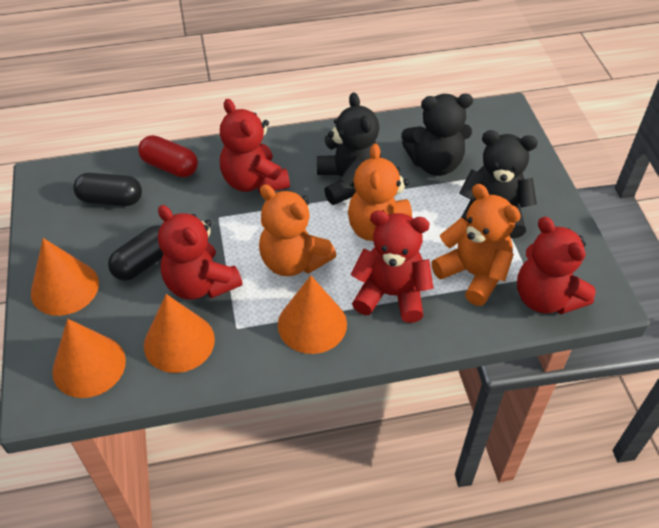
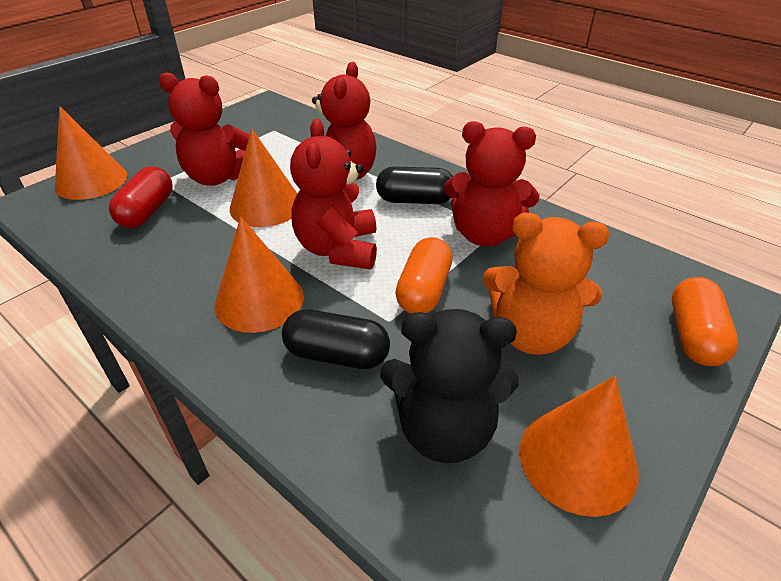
black teddy bear: 3 -> 1
orange capsule: 0 -> 2
orange teddy bear: 3 -> 1

